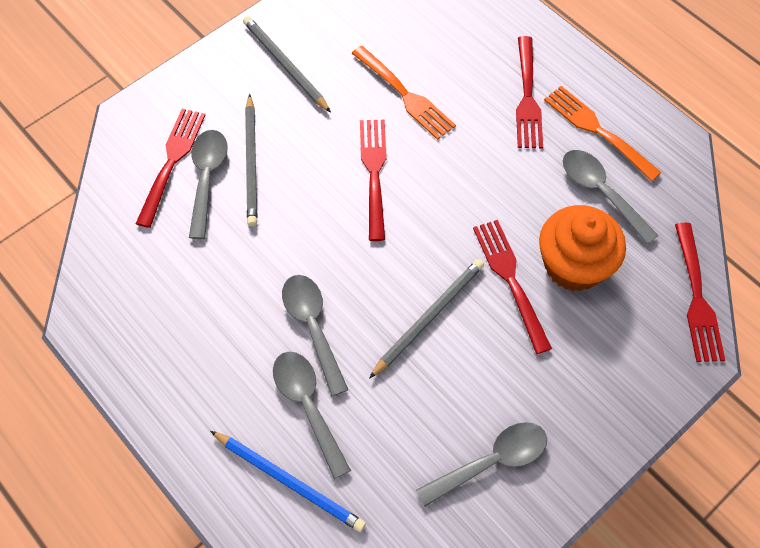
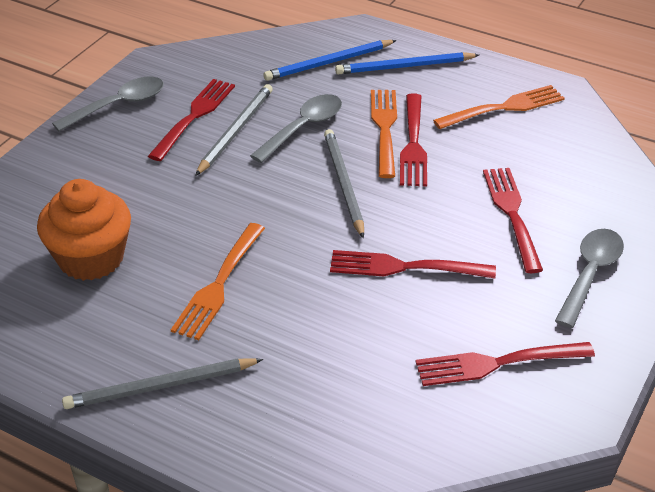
blue pencil: 1 -> 2
grey spoon: 5 -> 3
orange fork: 2 -> 3

